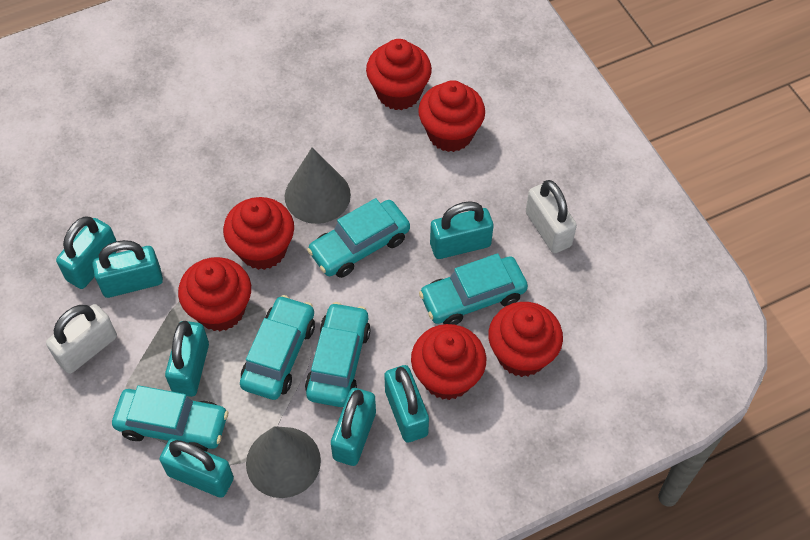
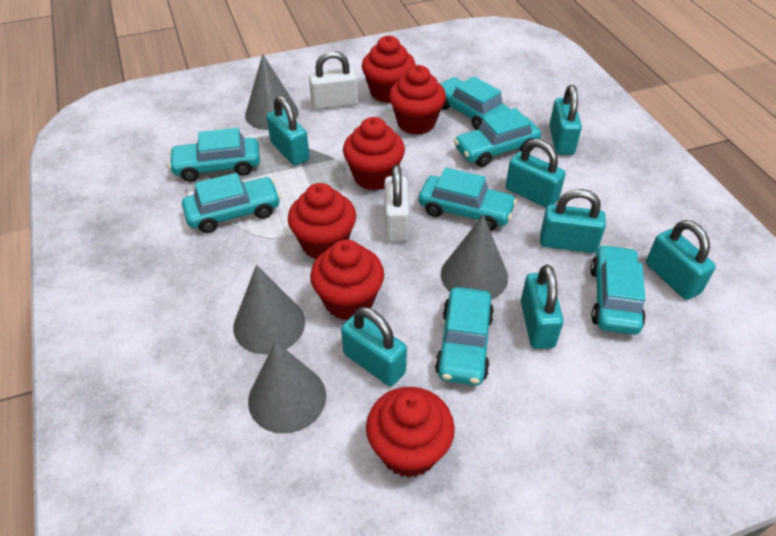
grey cone: 2 -> 4
turquoise car: 5 -> 7

